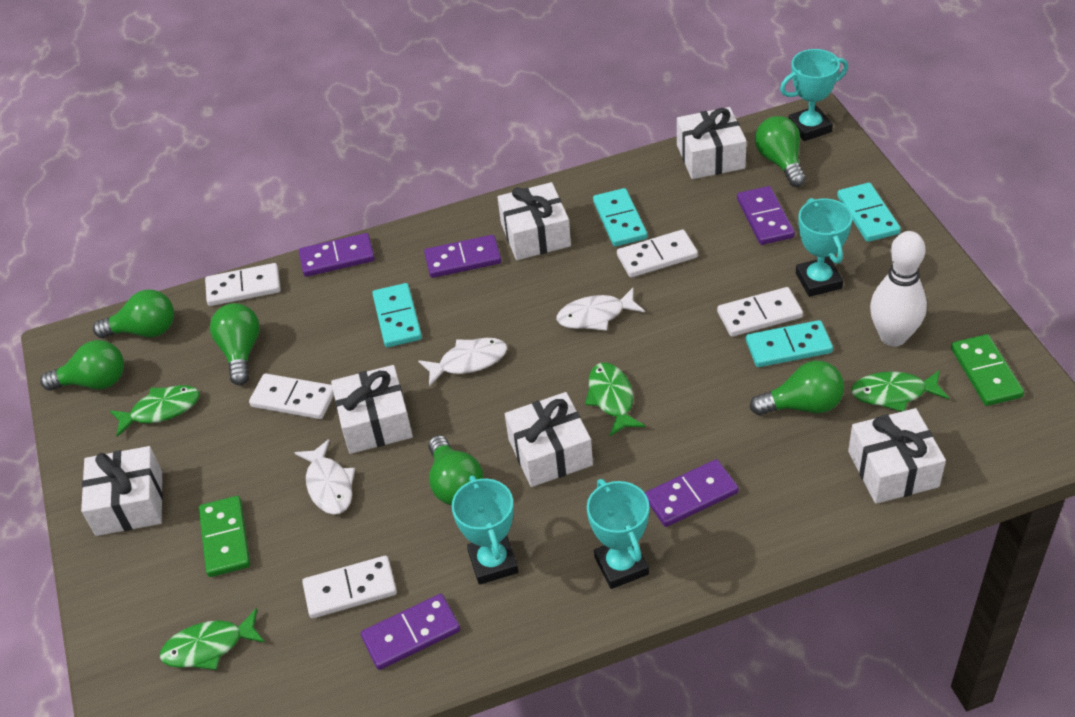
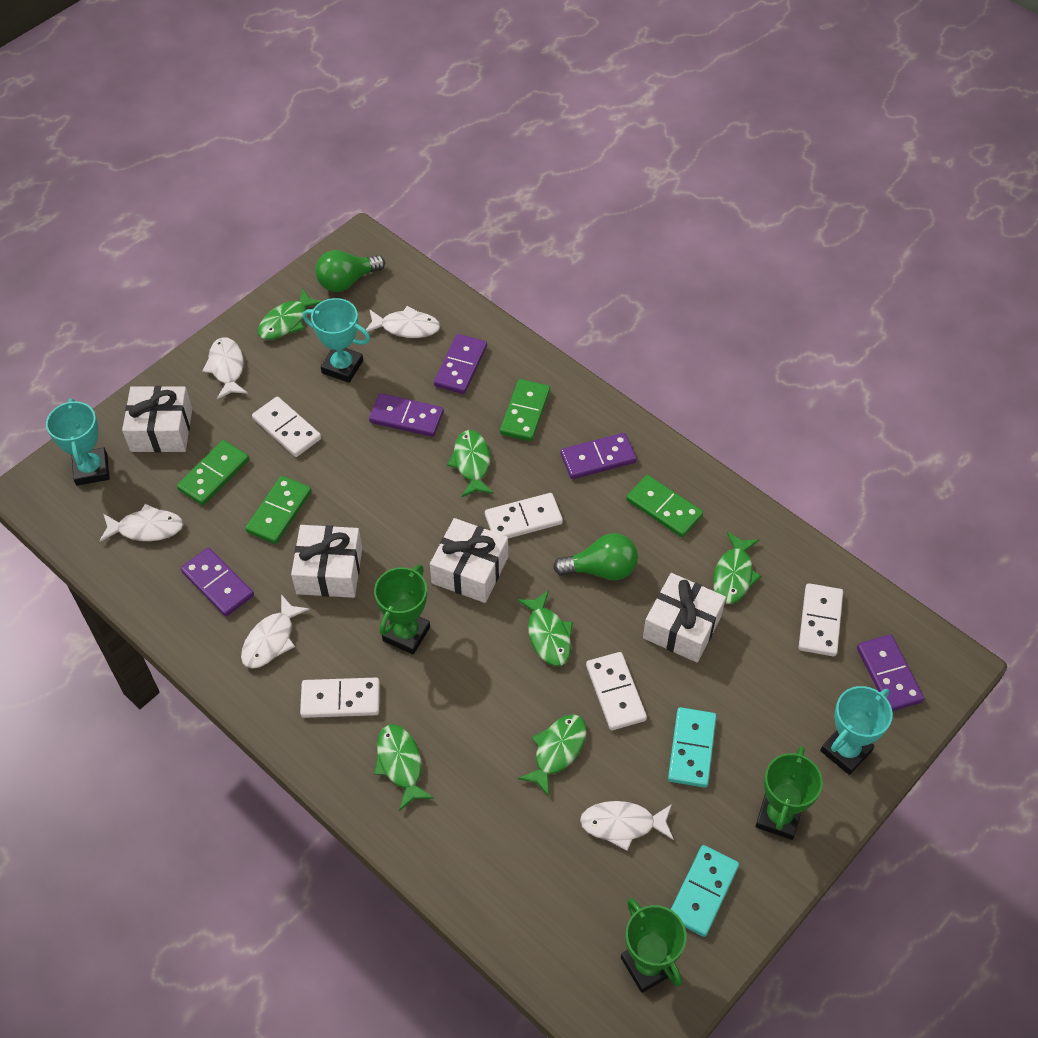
green domino: 2 -> 4
green fish: 4 -> 6
green light bulb: 6 -> 2
green trophy: 0 -> 3
turquoise domino: 4 -> 2
turquoise trophy: 4 -> 3
white bowling pin: 1 -> 0
white fish: 3 -> 5
white gift: 6 -> 4

